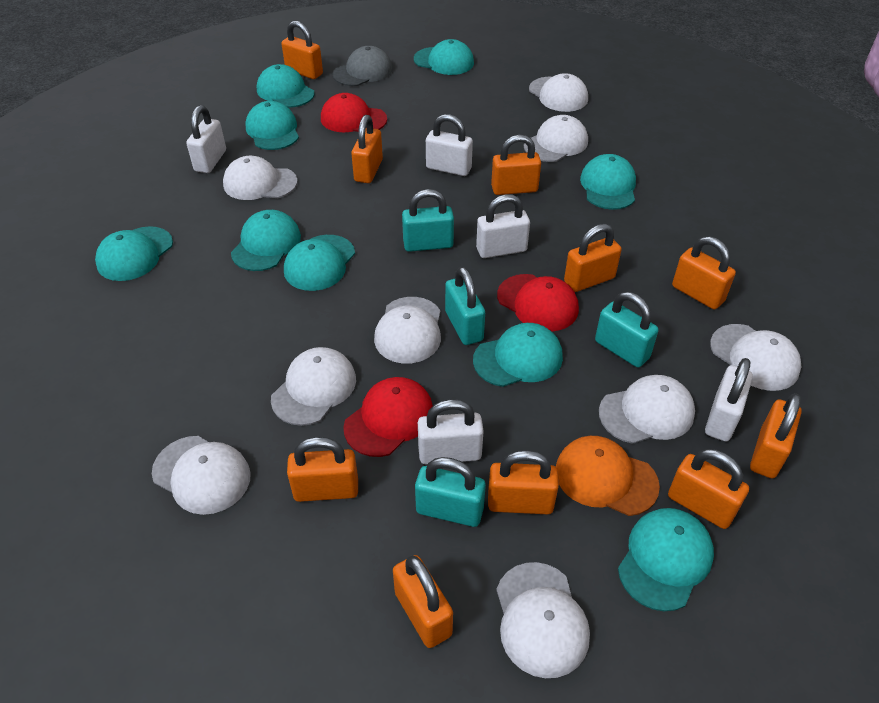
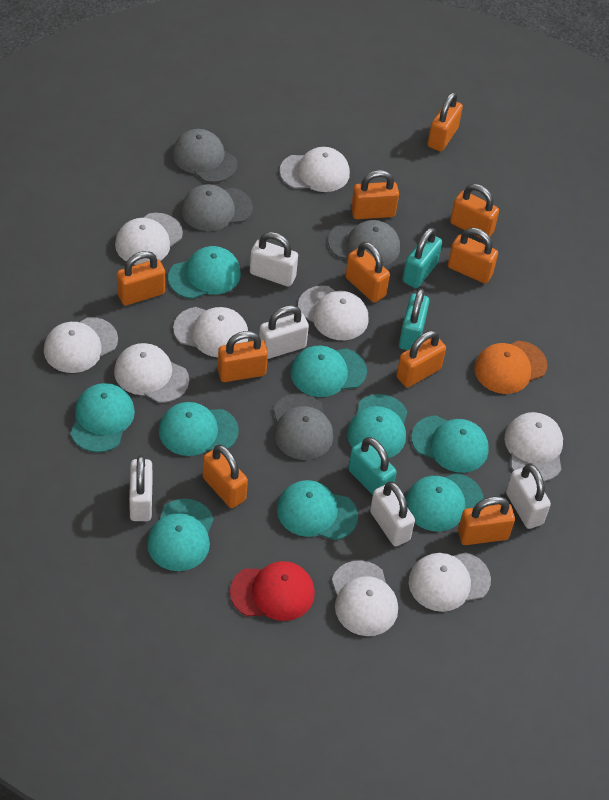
grey cap: 1 -> 4
red cap: 3 -> 1
turquoise padlock: 4 -> 3

